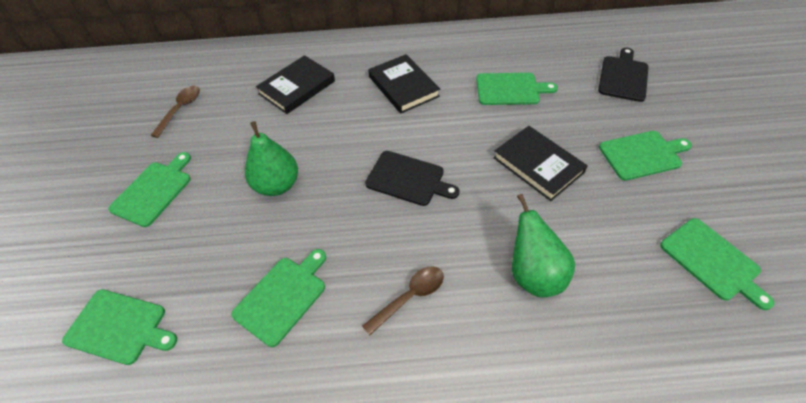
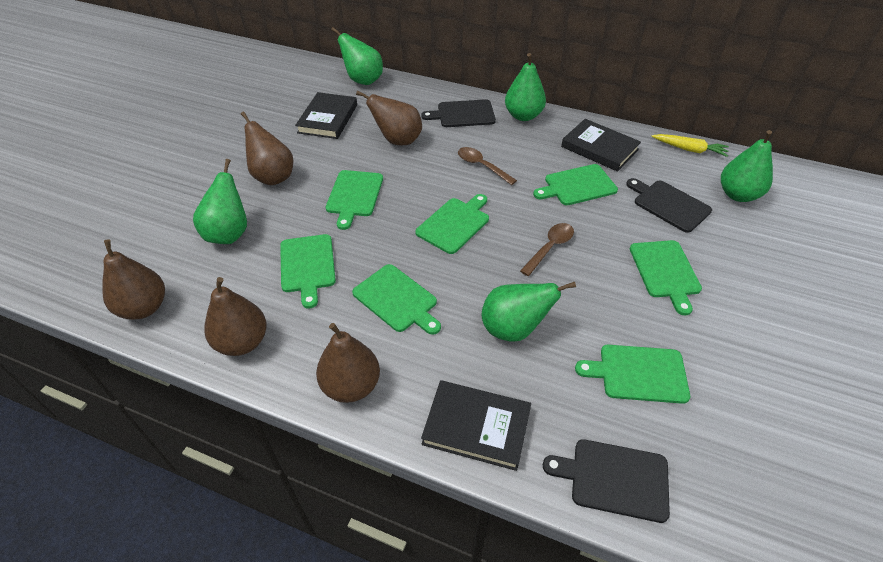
black cutting board: 2 -> 3
brown pear: 0 -> 5
green cutting board: 6 -> 7
green pear: 2 -> 5
yellow carrot: 0 -> 1

